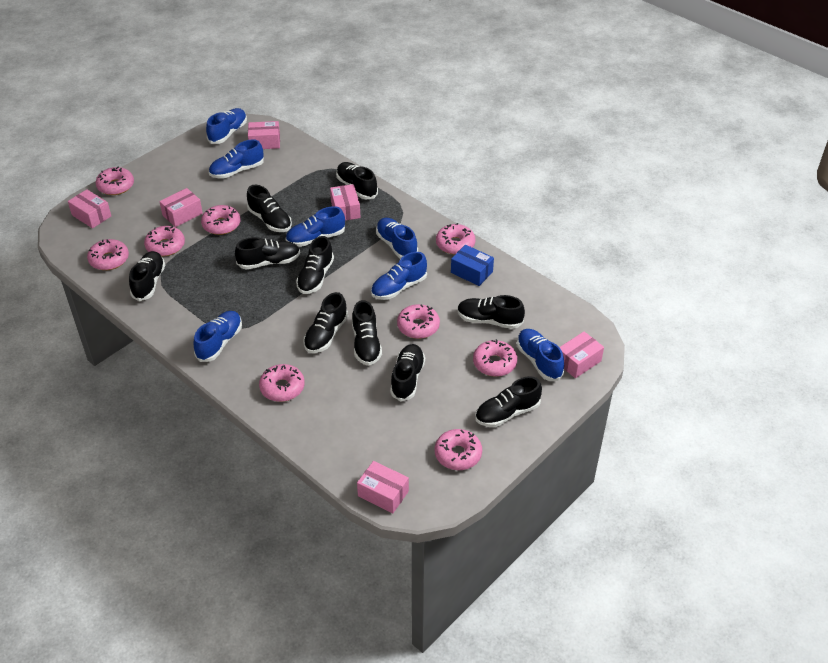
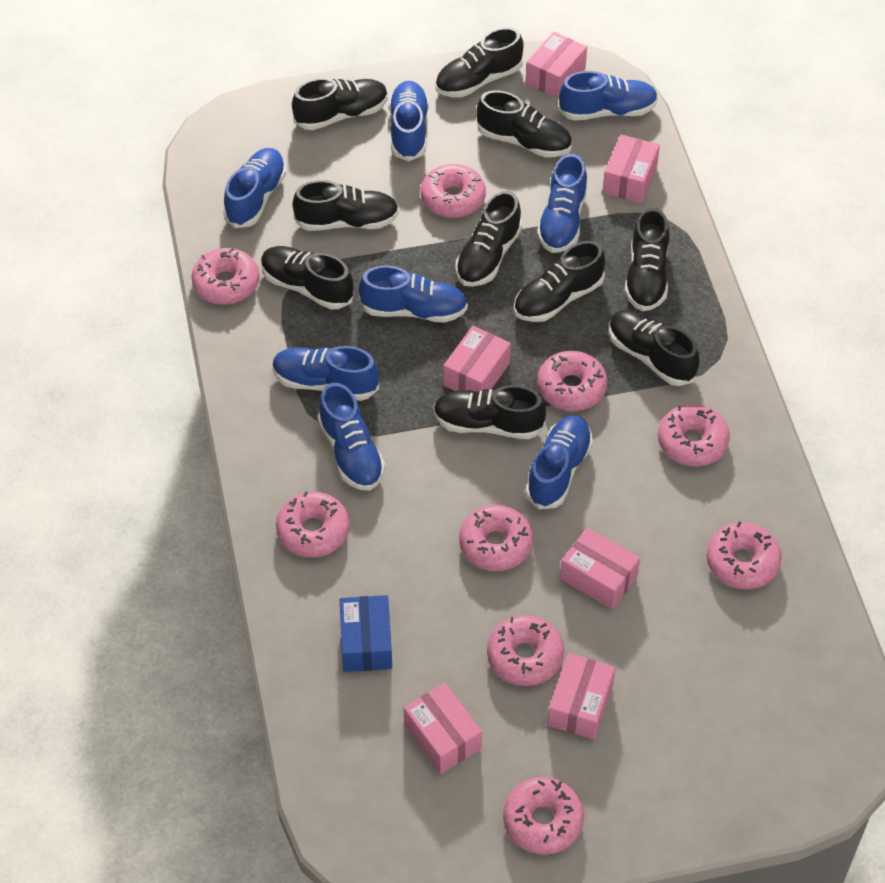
blue shoe: 7 -> 8

